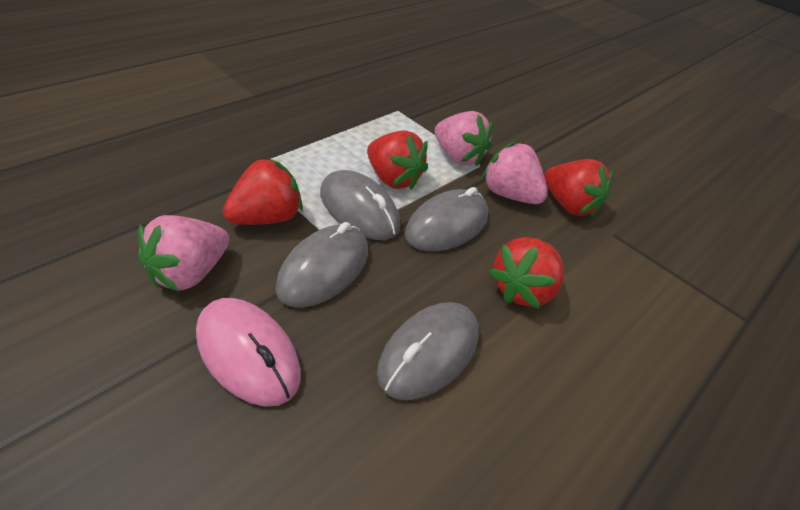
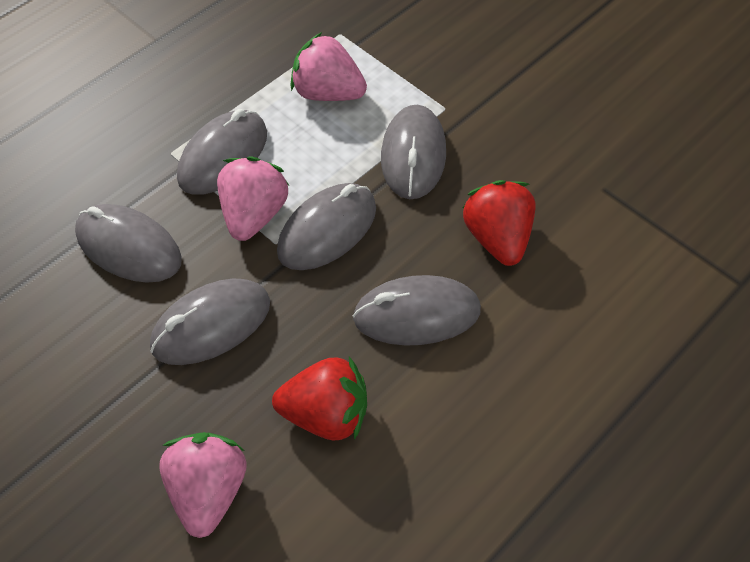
grey mouse: 4 -> 6
pink mouse: 1 -> 0
red strawberry: 4 -> 2

